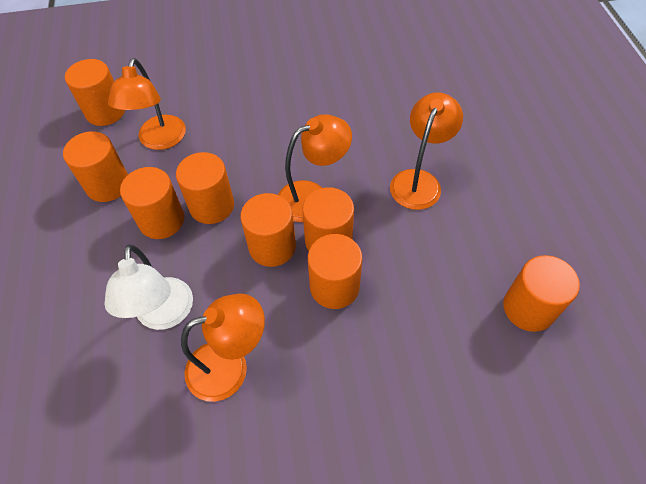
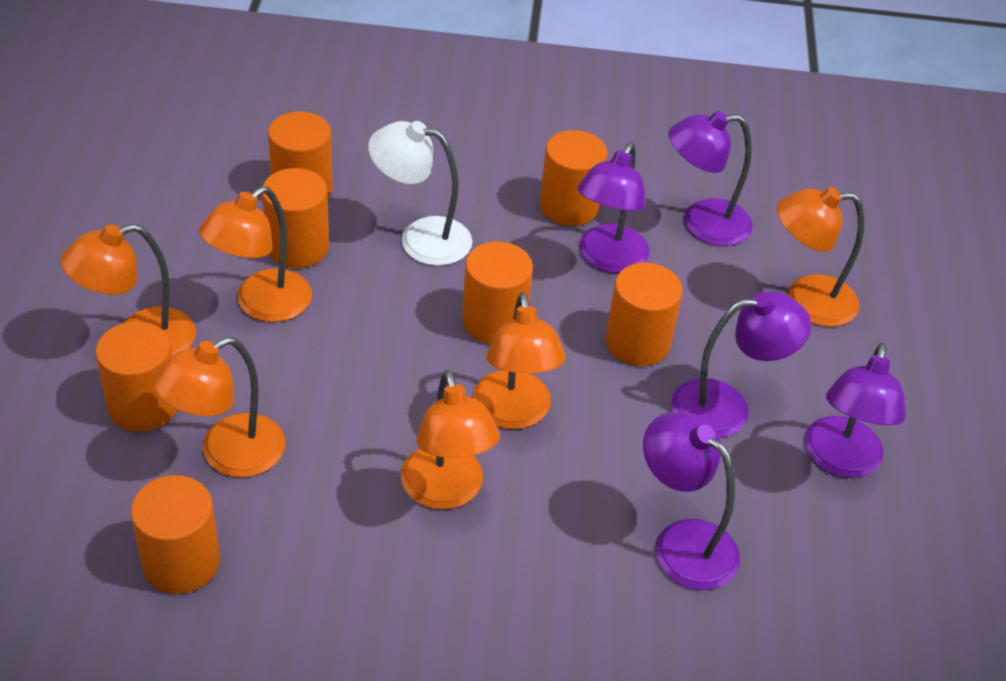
orange cylinder: 8 -> 7
orange lamp: 4 -> 6
purple lamp: 0 -> 5

